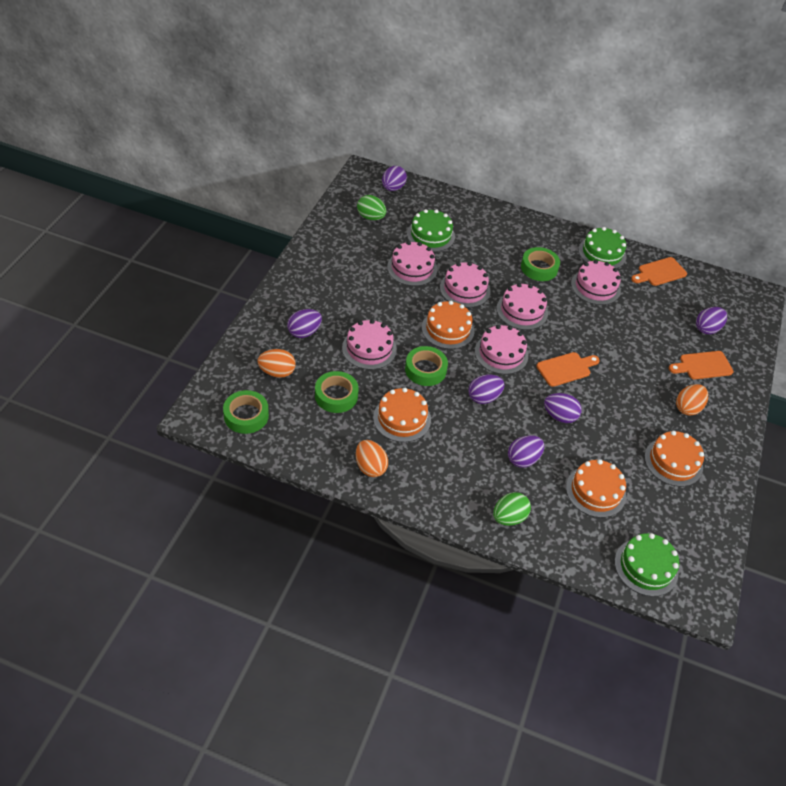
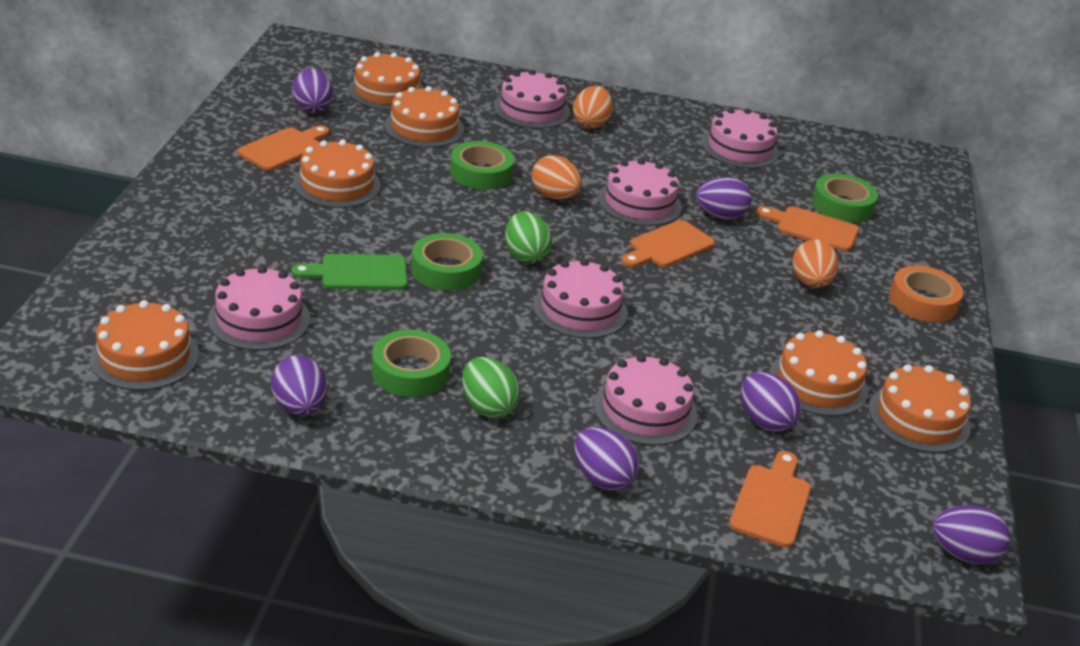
green cake: 3 -> 0
green cutting board: 0 -> 1
orange cake: 4 -> 6
orange cutting board: 3 -> 4
orange tape: 0 -> 1

